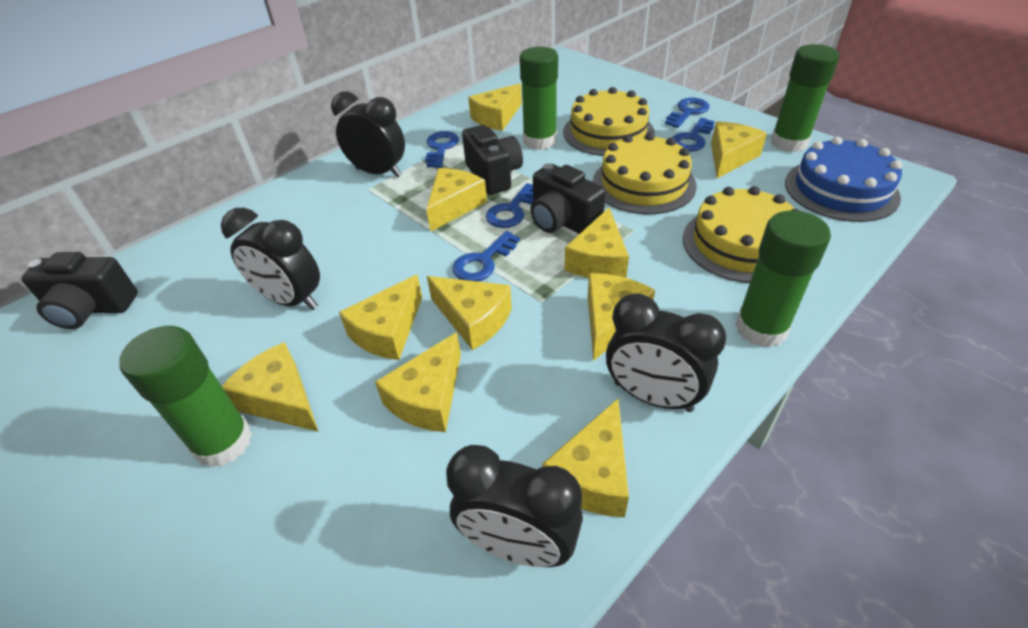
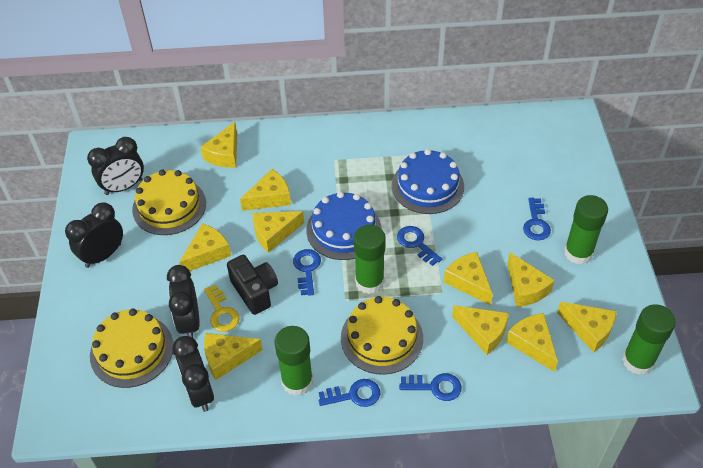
black camera: 3 -> 1
blue cake: 1 -> 2
yellow key: 0 -> 1

